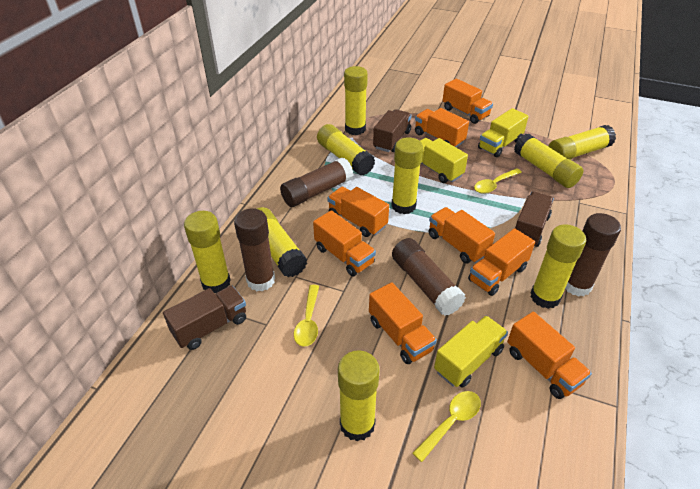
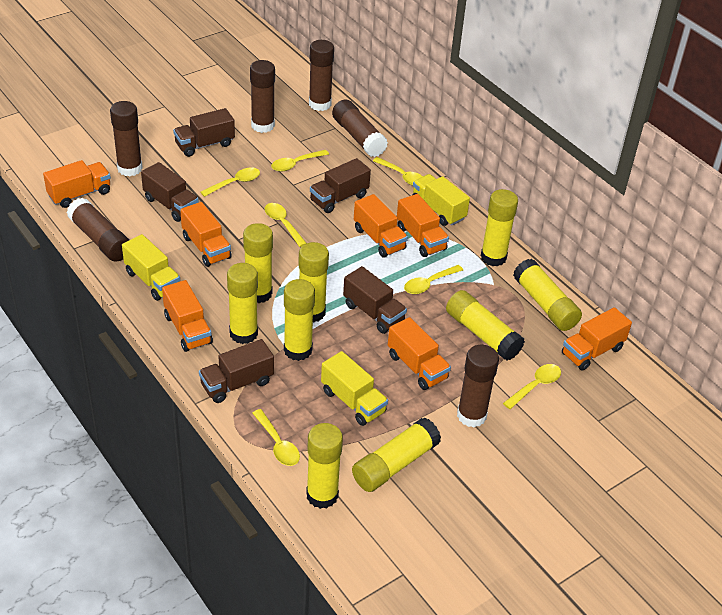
brown glue stick: 4 -> 6
brown truck: 3 -> 5
orange truck: 8 -> 7
yellow spoon: 3 -> 7

